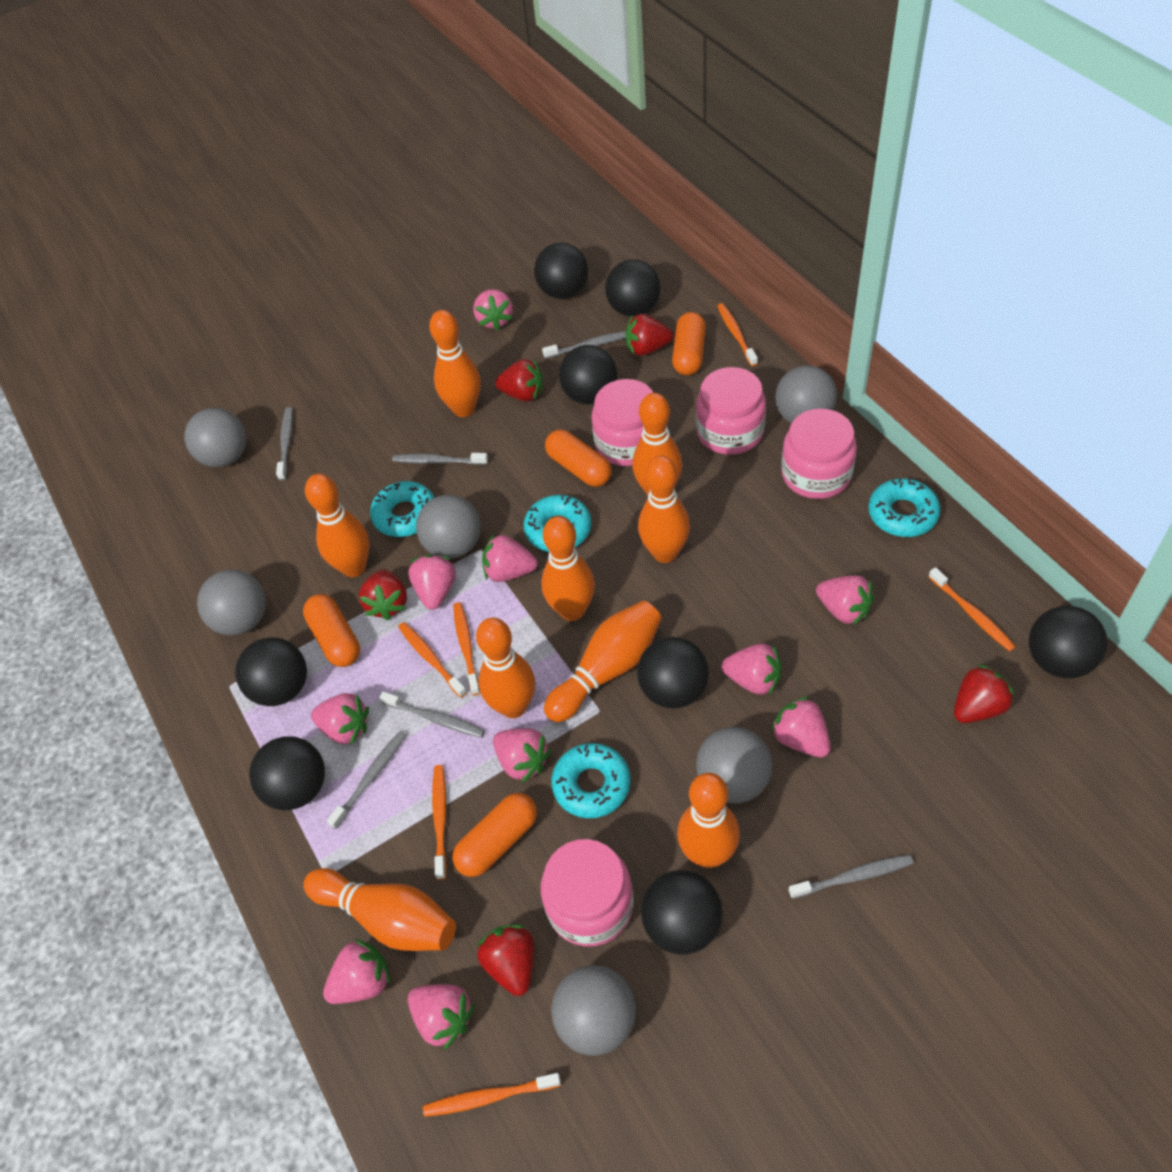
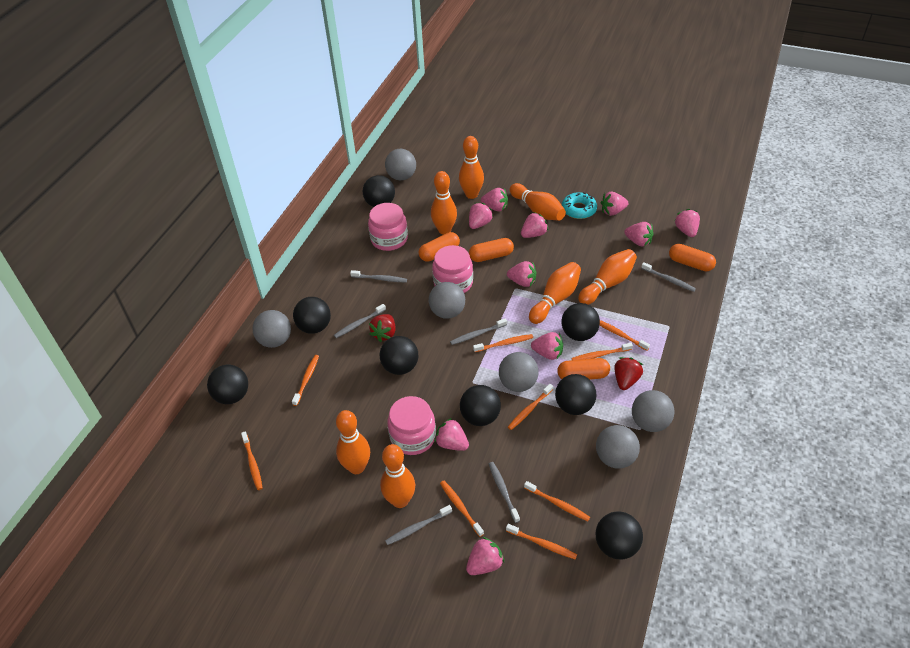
orange bowling pin: 9 -> 7
orange toothbrush: 6 -> 9
pink jar: 4 -> 3
red strawberry: 5 -> 2
turquoise donut: 4 -> 1

